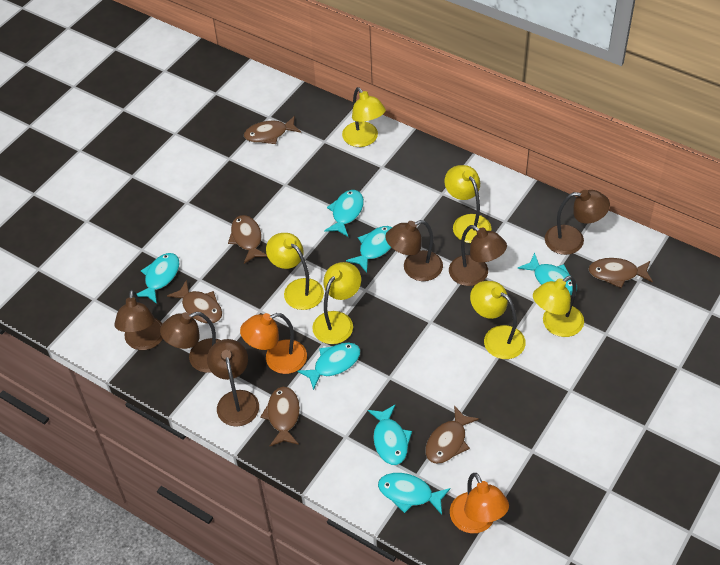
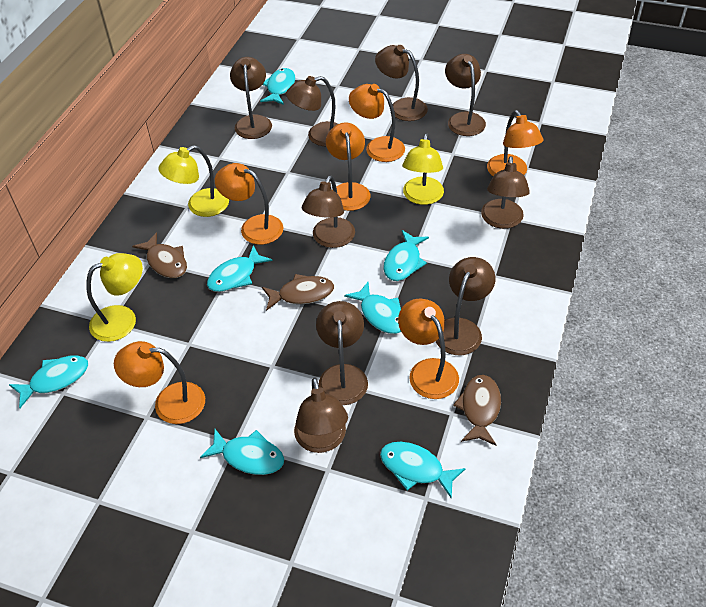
brown fish: 6 -> 3
brown lamp: 6 -> 9
orange lamp: 2 -> 6
yellow lamp: 6 -> 3

